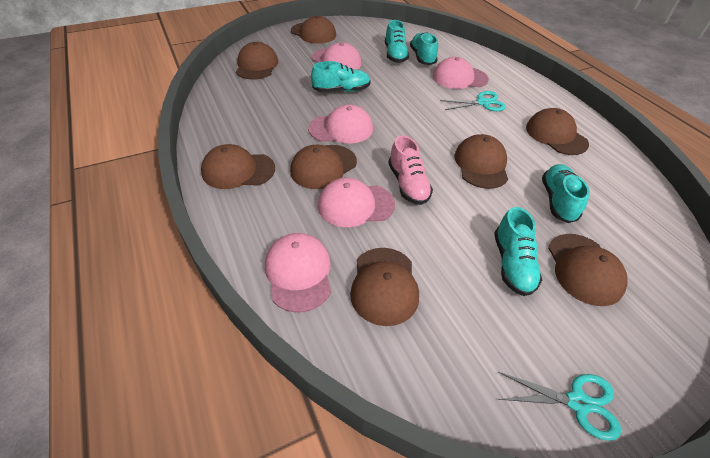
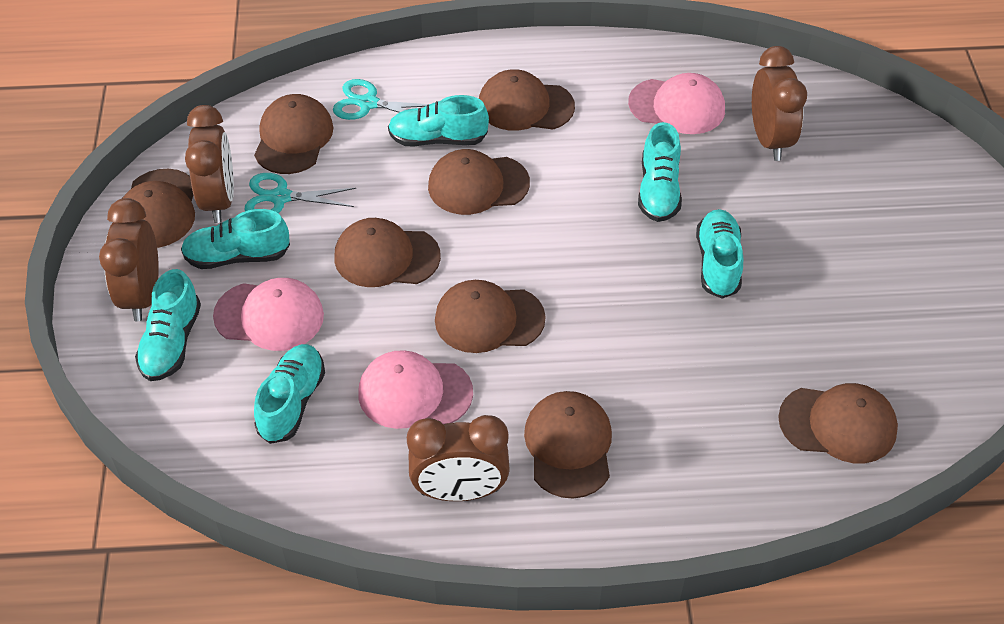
brown clock: 0 -> 4
pink cap: 5 -> 3
pink shoe: 1 -> 0
turquoise shoe: 5 -> 6

